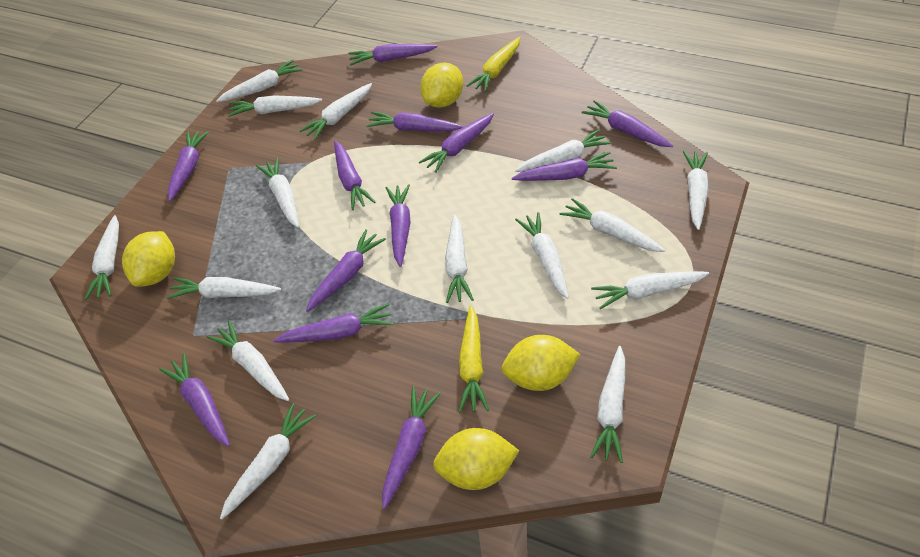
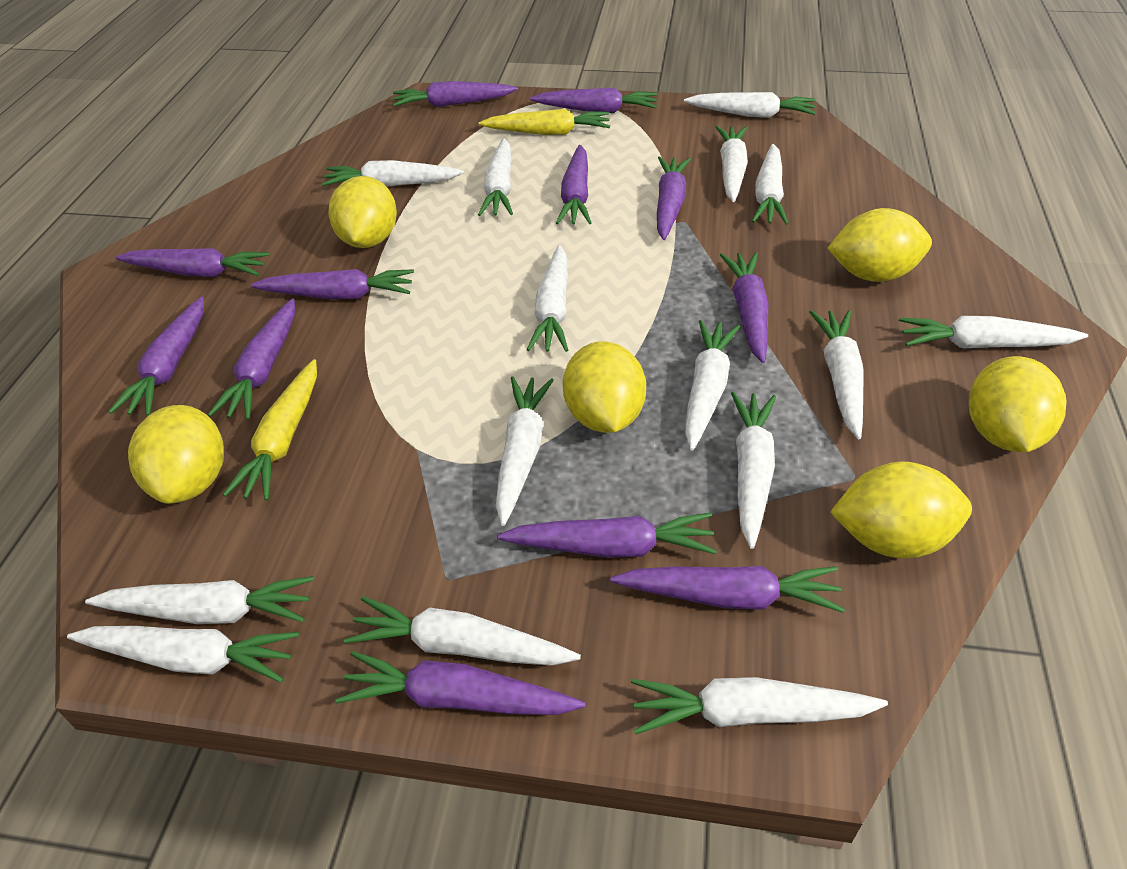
yellow lemon: 4 -> 6

